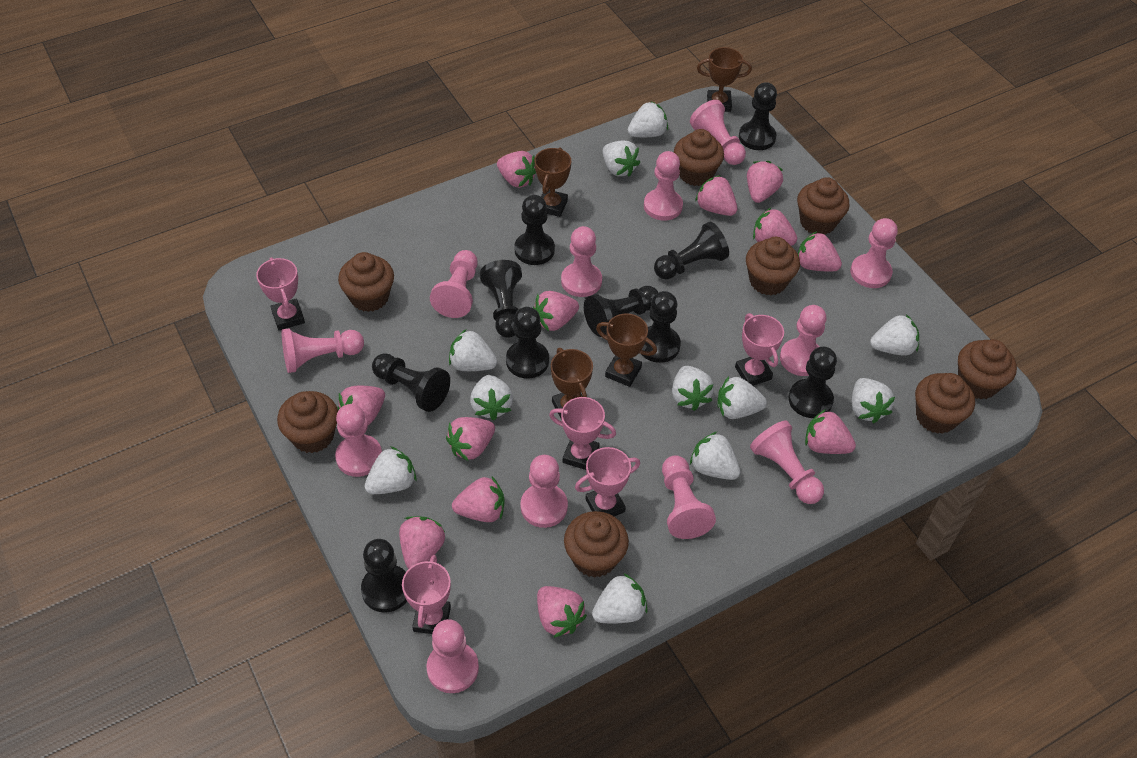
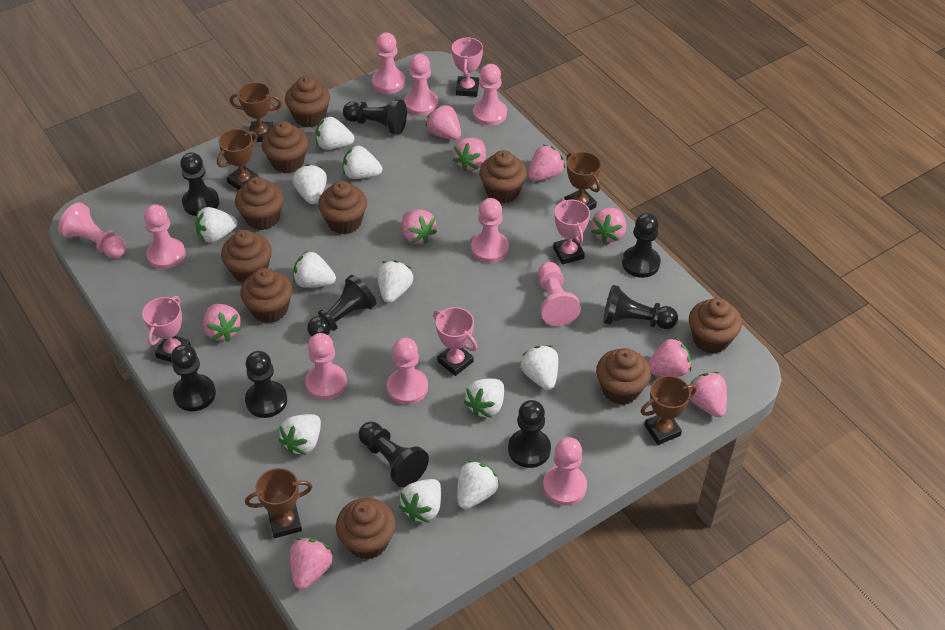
black pawn: 10 -> 9
brown cupcake: 8 -> 10
brown trophy: 4 -> 5
pink pawn: 12 -> 10
pink strawberry: 12 -> 9
pink trophy: 5 -> 4

